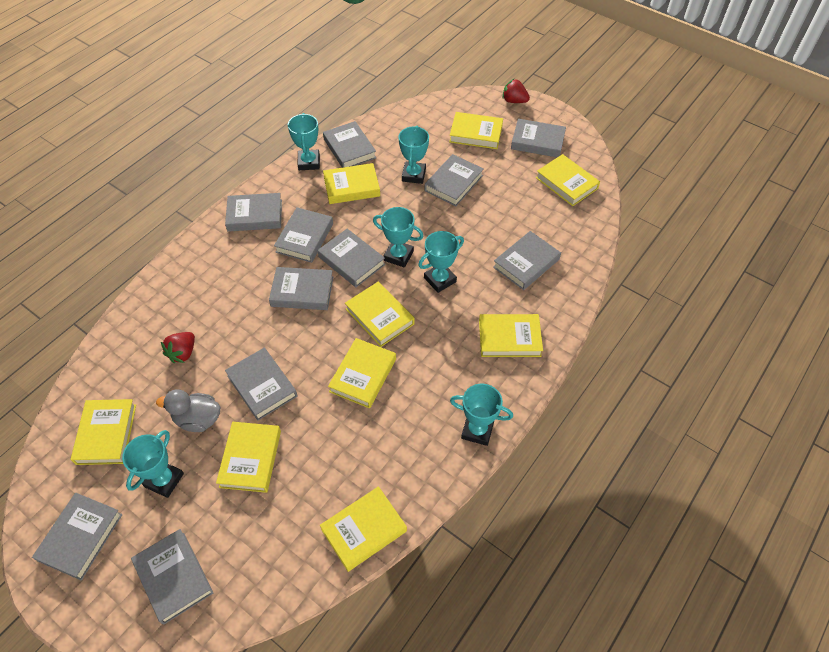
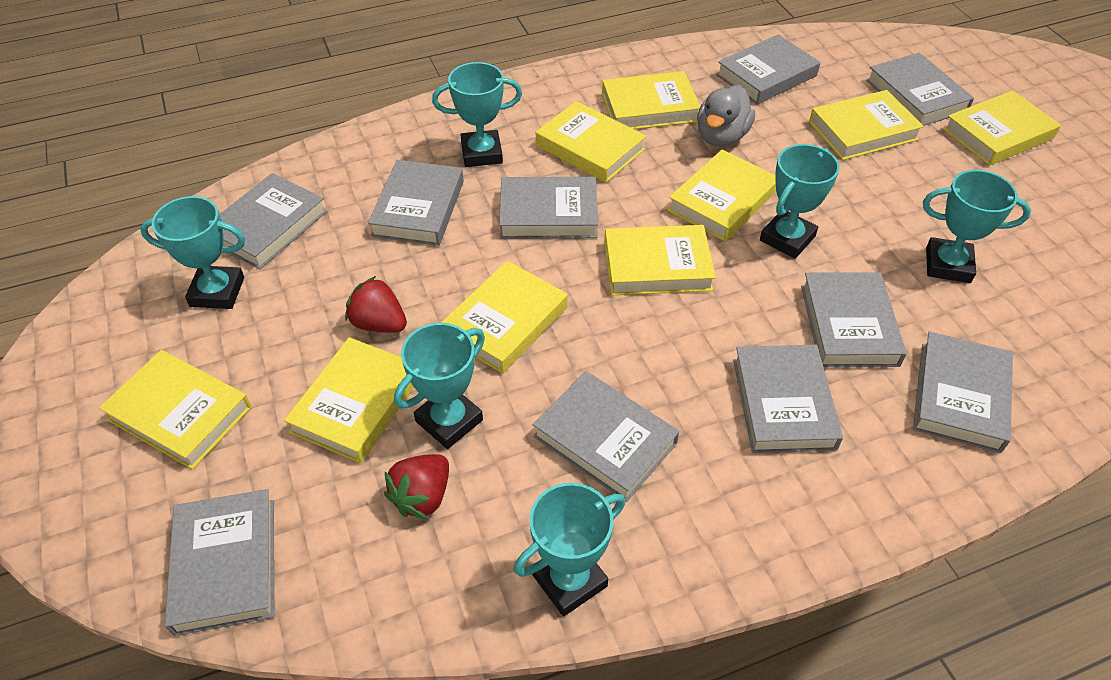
grey book: 11 -> 10

